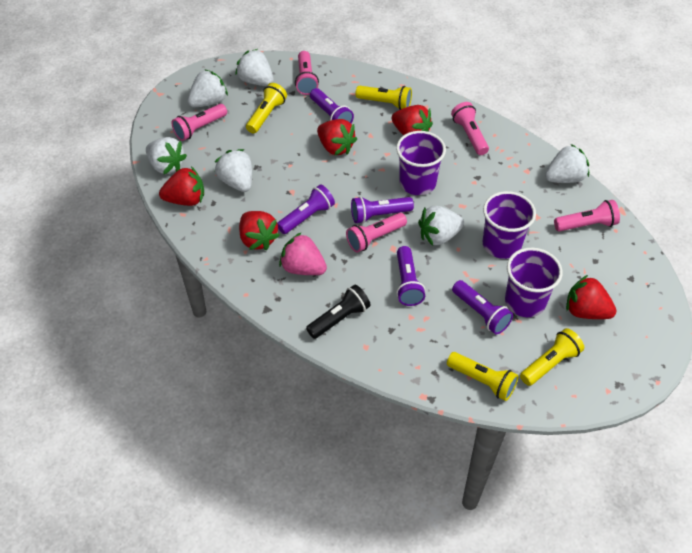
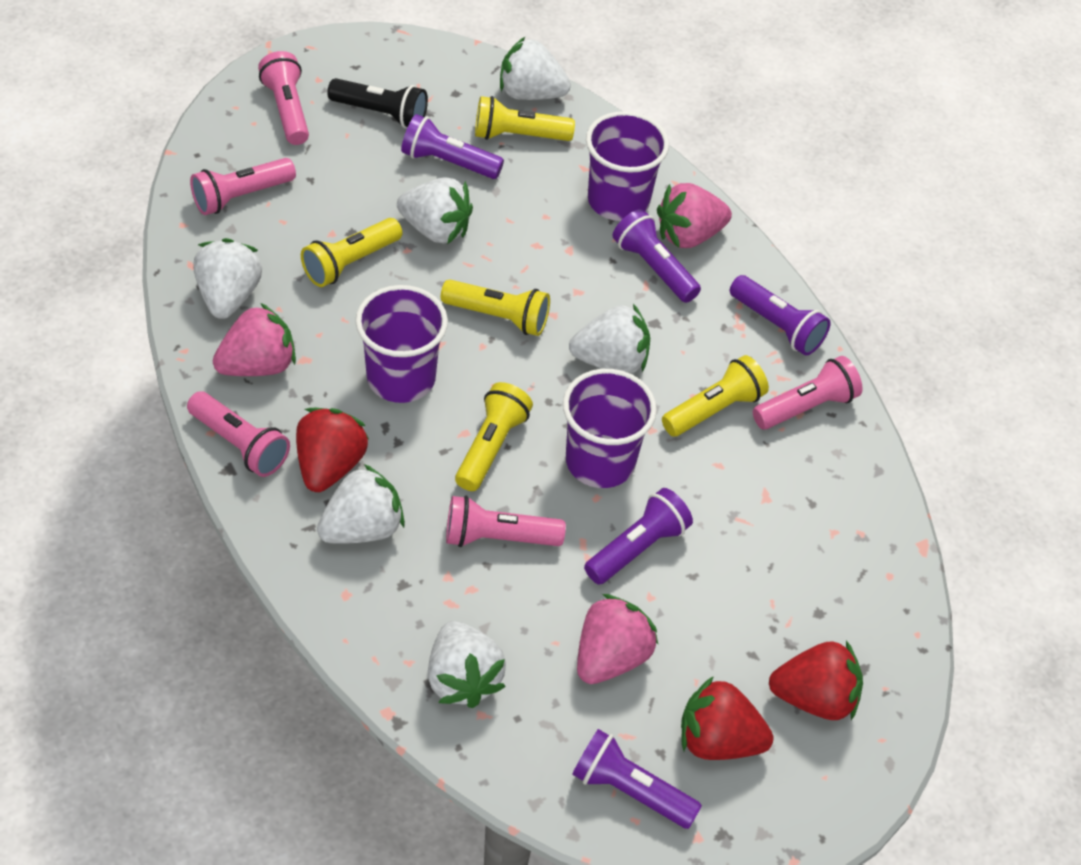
pink strawberry: 1 -> 3
red strawberry: 5 -> 3
yellow flashlight: 4 -> 5

